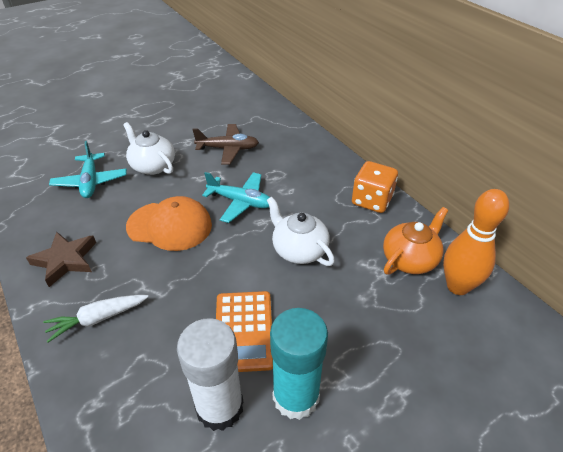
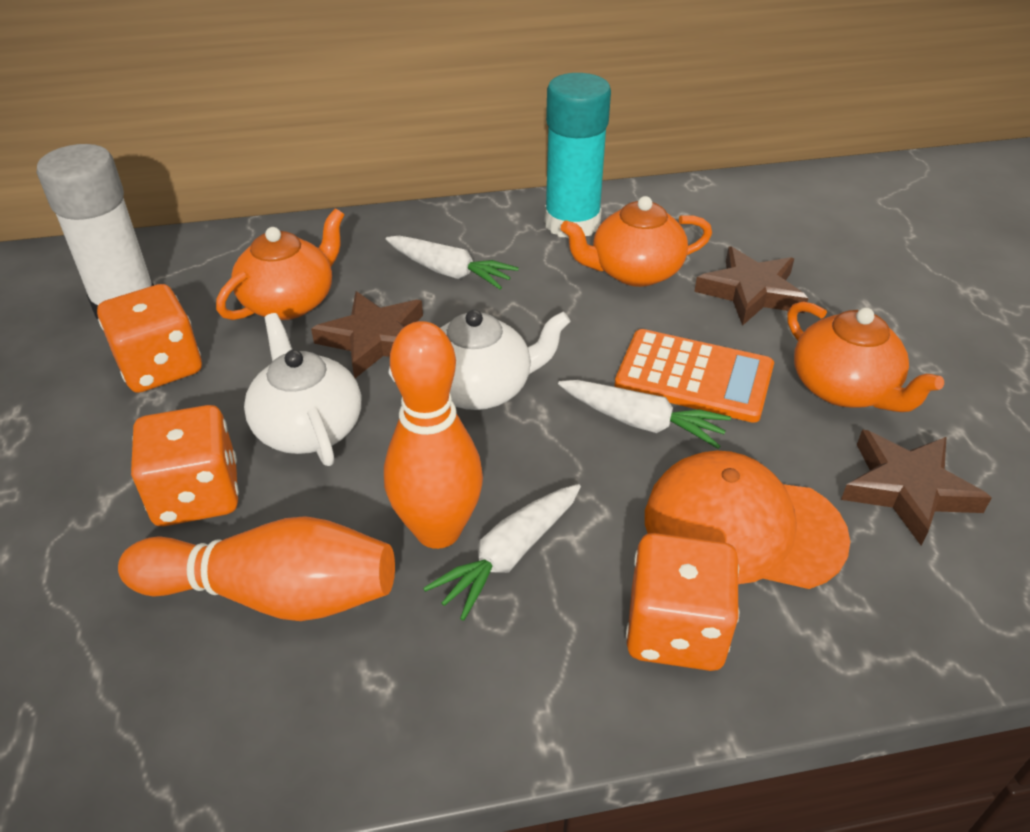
brown plane: 1 -> 0
brown star: 1 -> 3
orange bowling pin: 1 -> 2
orange dice: 1 -> 3
orange teapot: 1 -> 3
turquoise plane: 2 -> 0
white carrot: 1 -> 3

